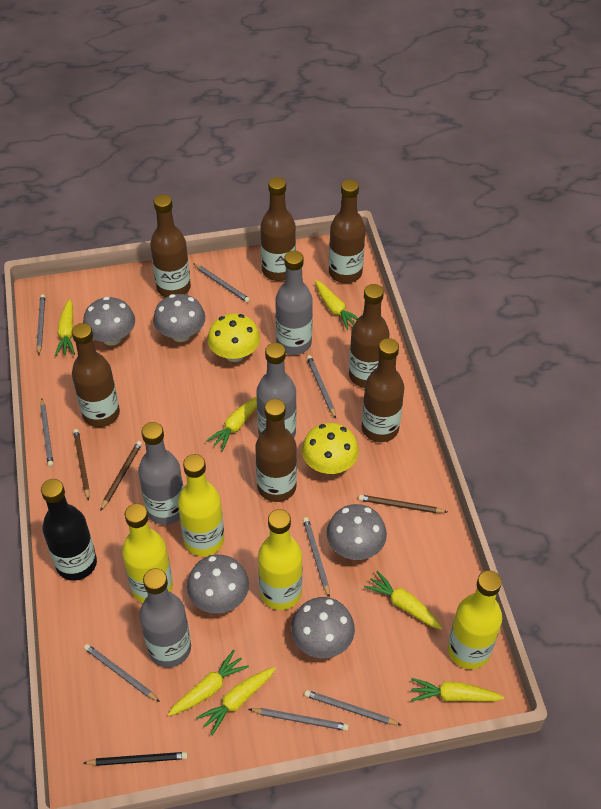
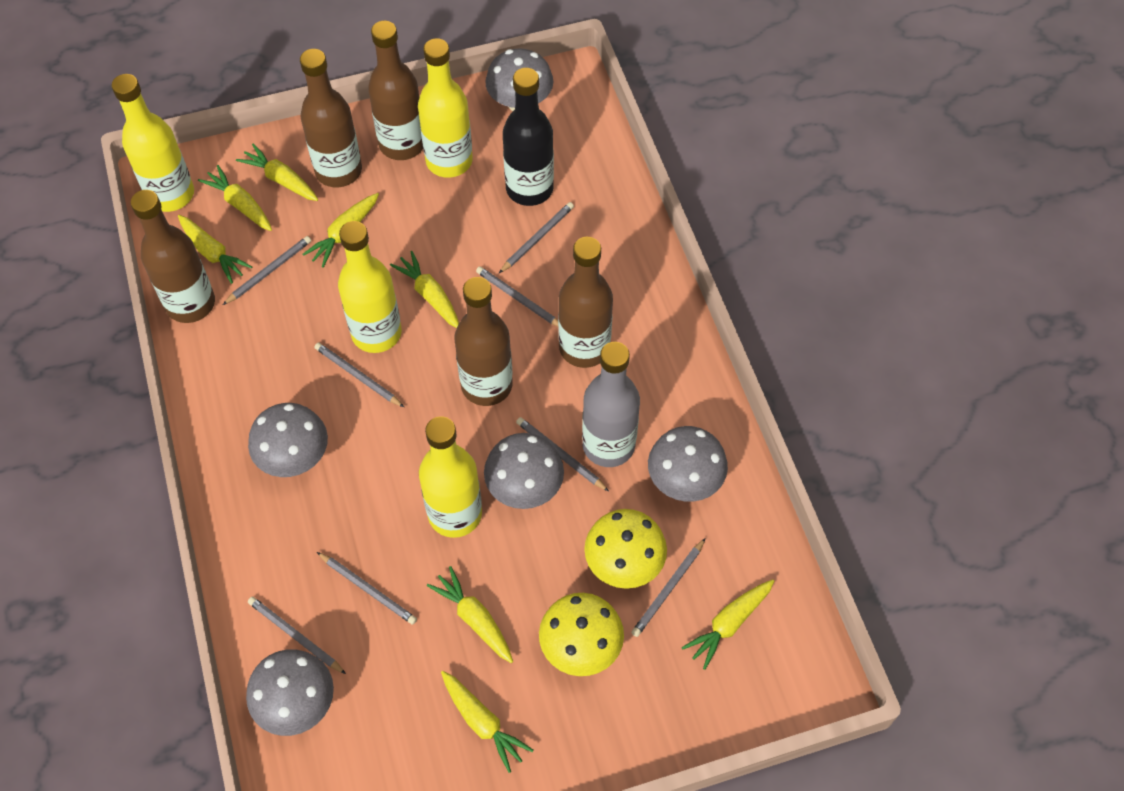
black pencil: 1 -> 0
brown bottle: 7 -> 5
brown pencil: 3 -> 0
grey bottle: 4 -> 1
yellow carrot: 7 -> 8

